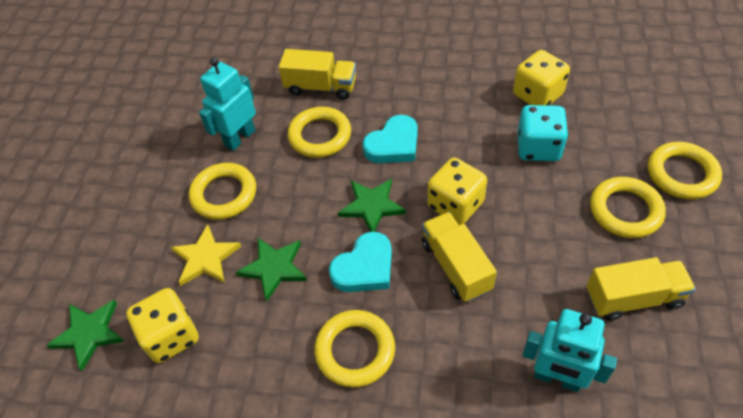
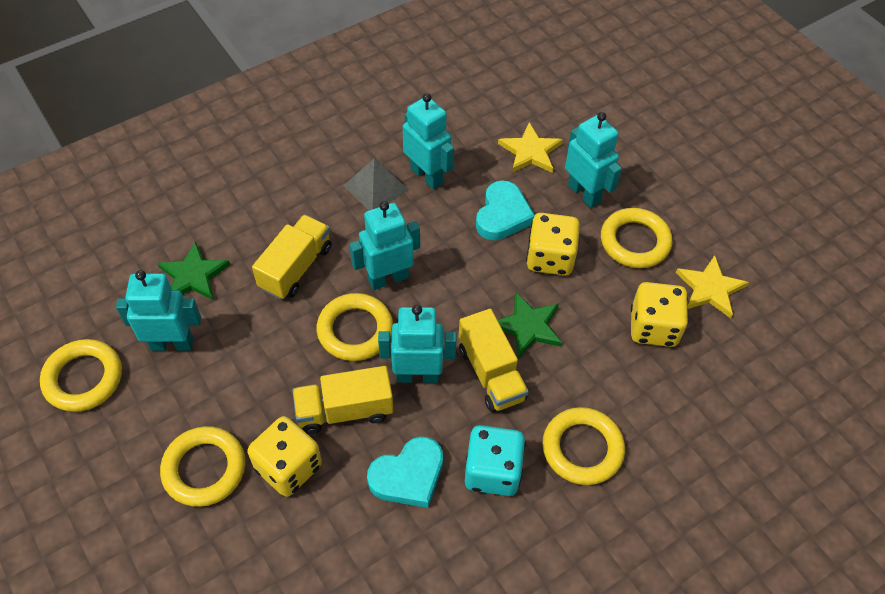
green star: 3 -> 2
grey pyramid: 0 -> 1
turquoise robot: 2 -> 5
yellow star: 1 -> 2

